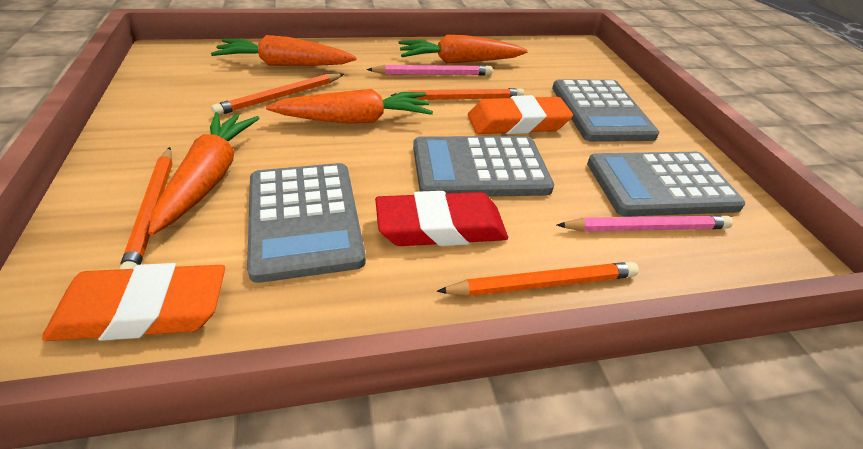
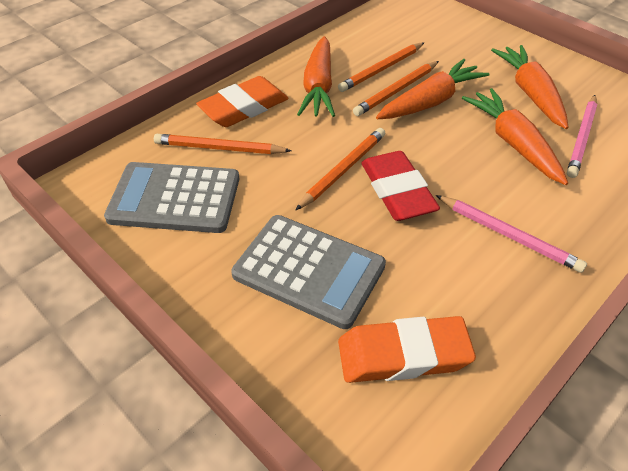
grey calculator: 4 -> 2

